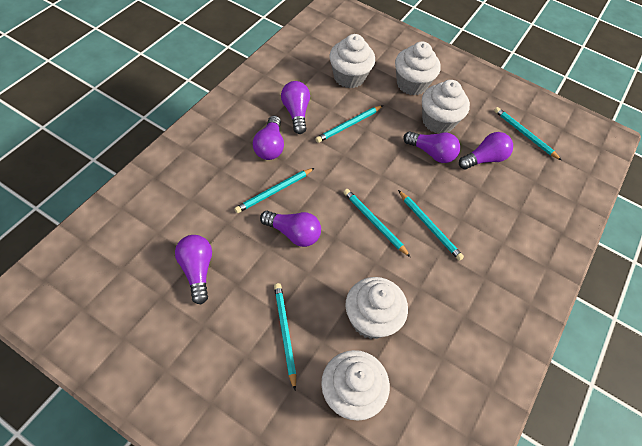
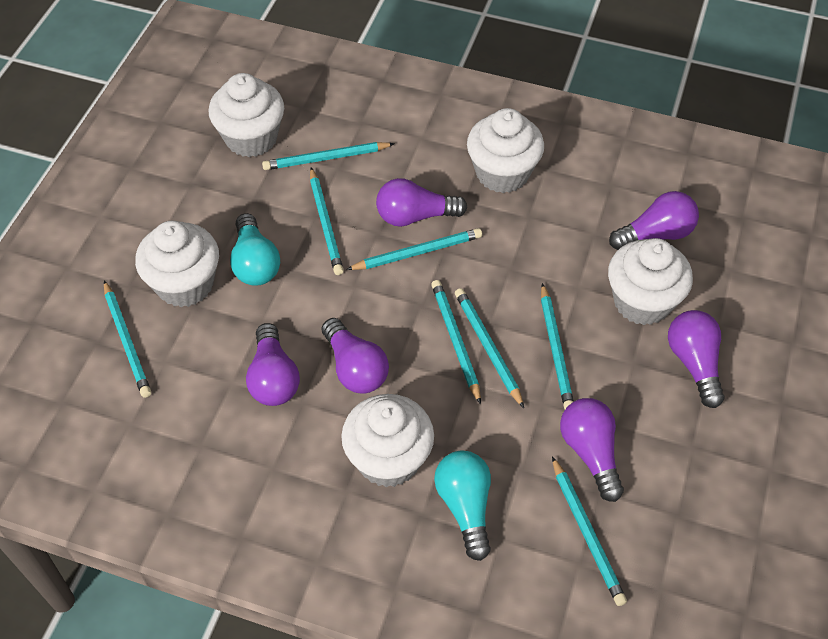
turquoise light bulb: 0 -> 2
turquoise pencil: 6 -> 8

